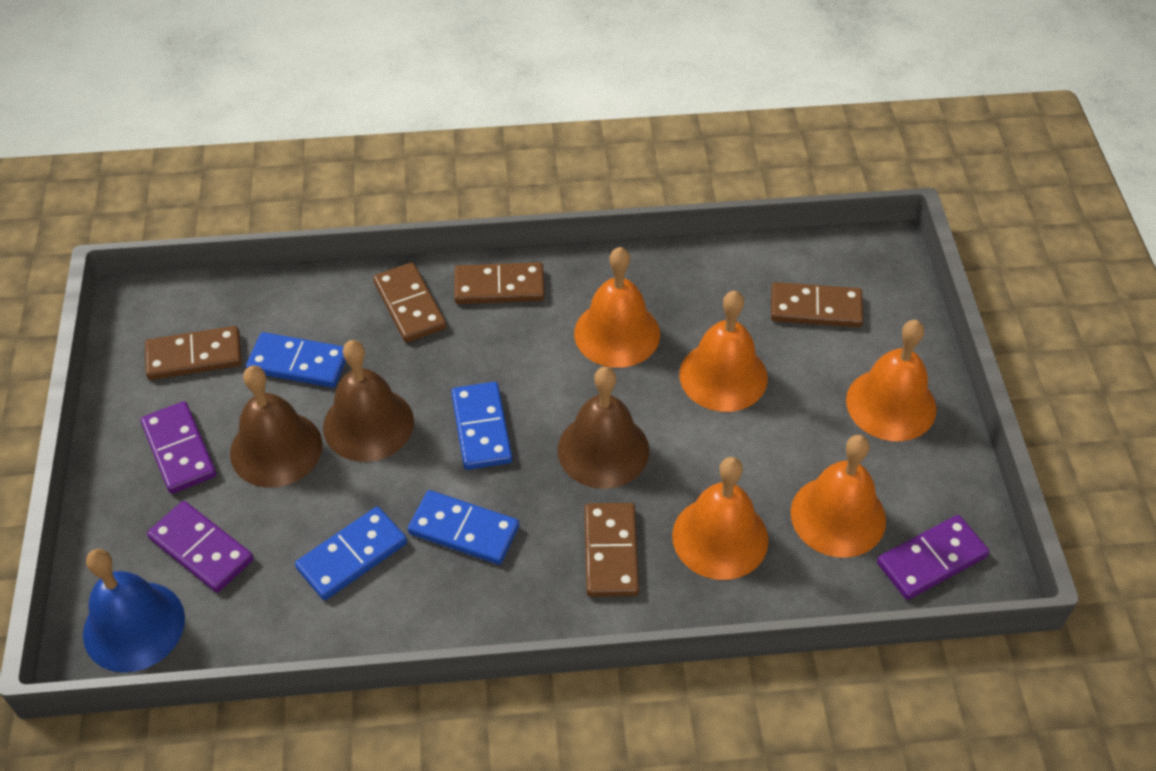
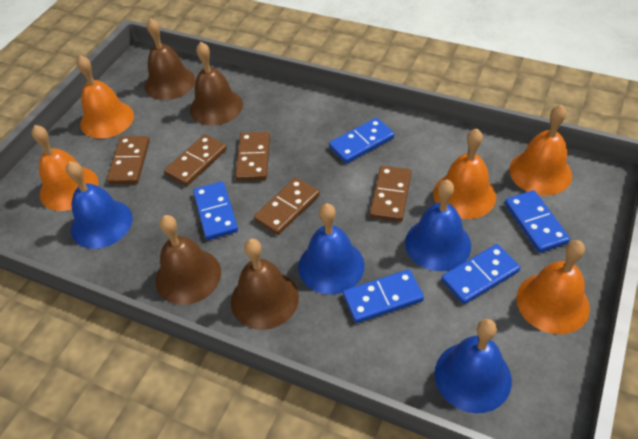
blue bell: 1 -> 4
blue domino: 4 -> 5
brown bell: 3 -> 4
purple domino: 3 -> 0

